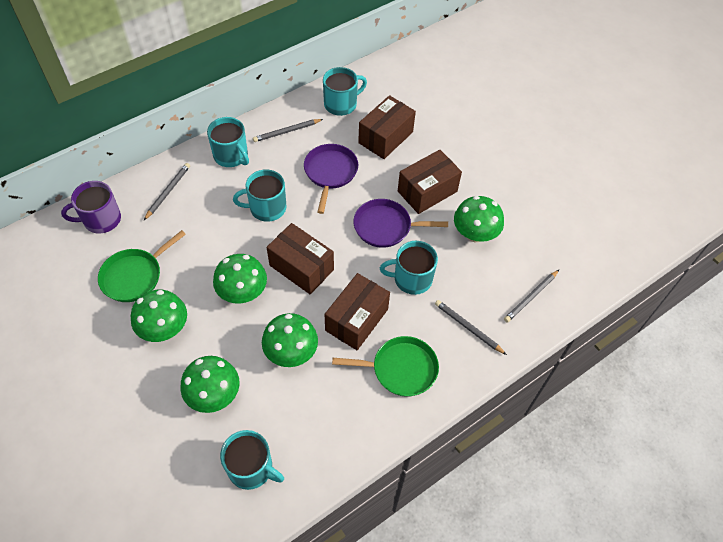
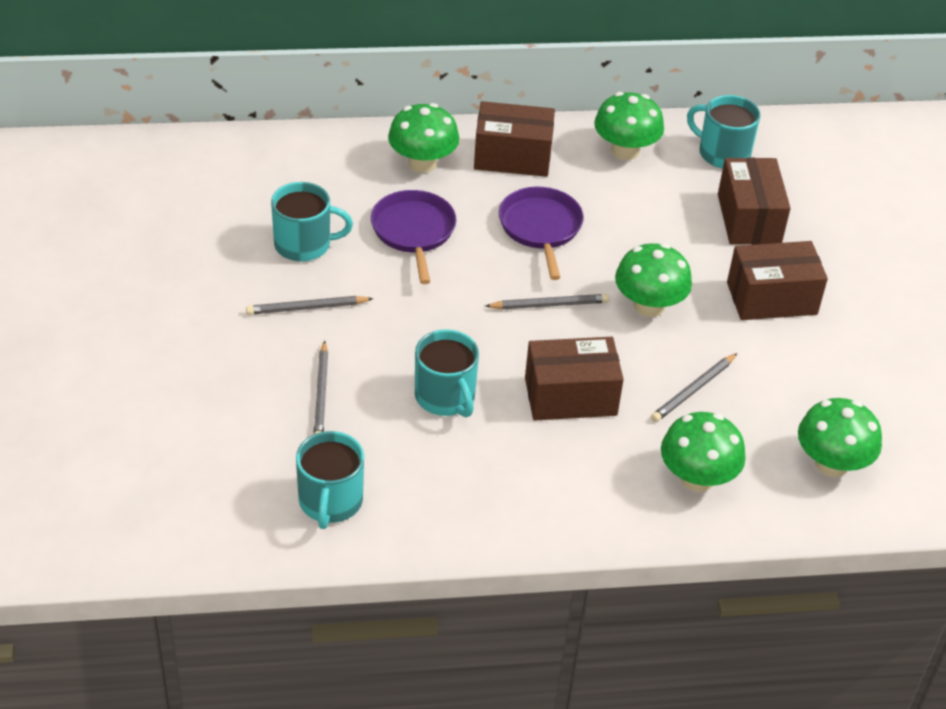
green pan: 2 -> 0
purple mug: 1 -> 0
turquoise mug: 5 -> 4

